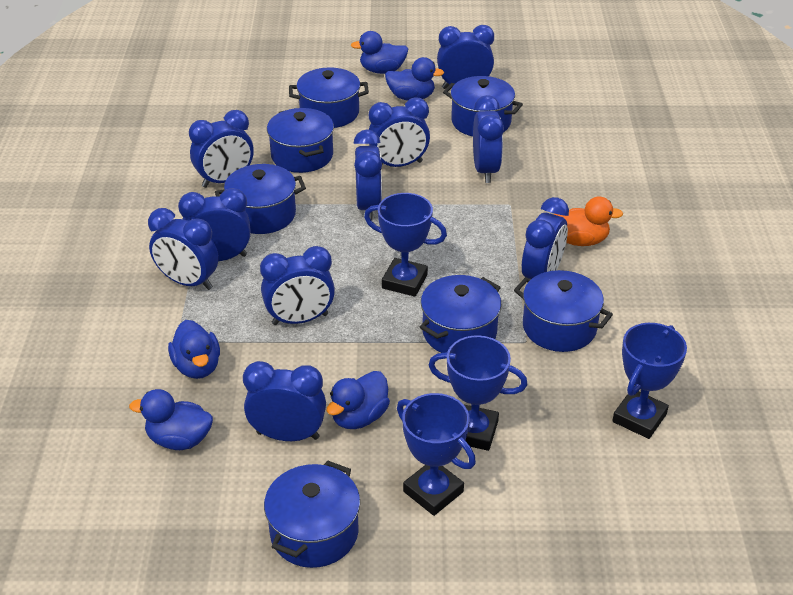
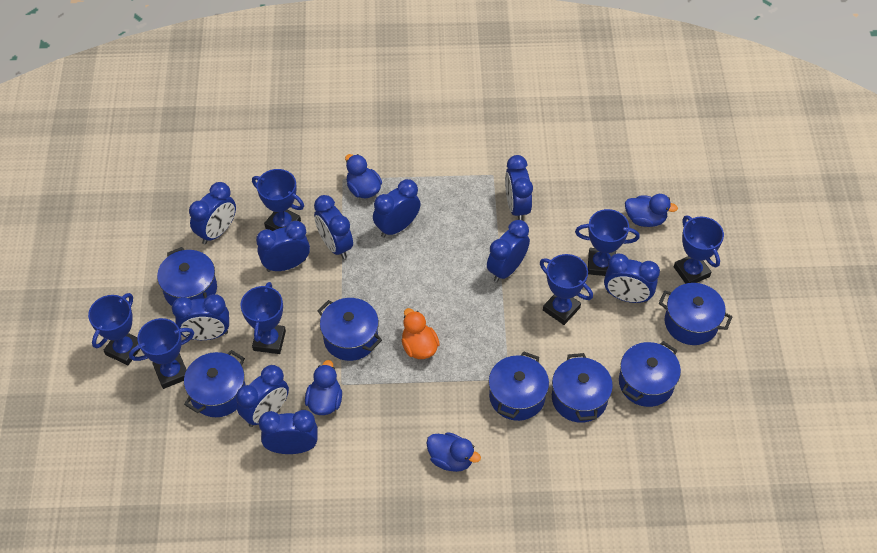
blue duck: 5 -> 4
blue trophy: 4 -> 7

